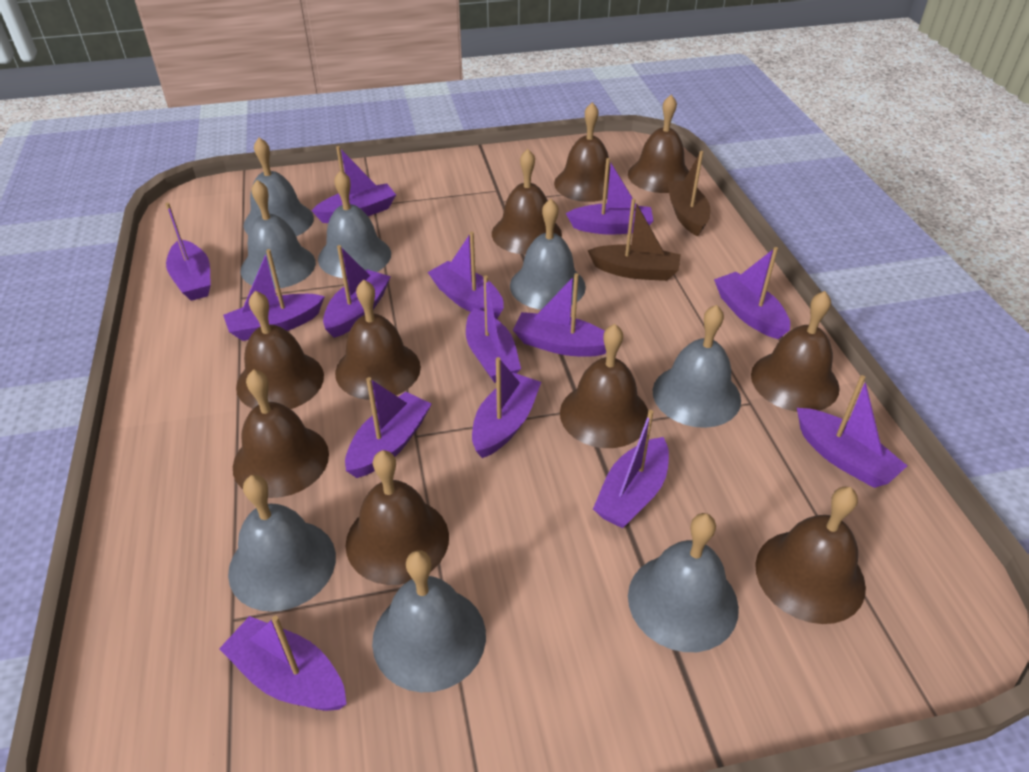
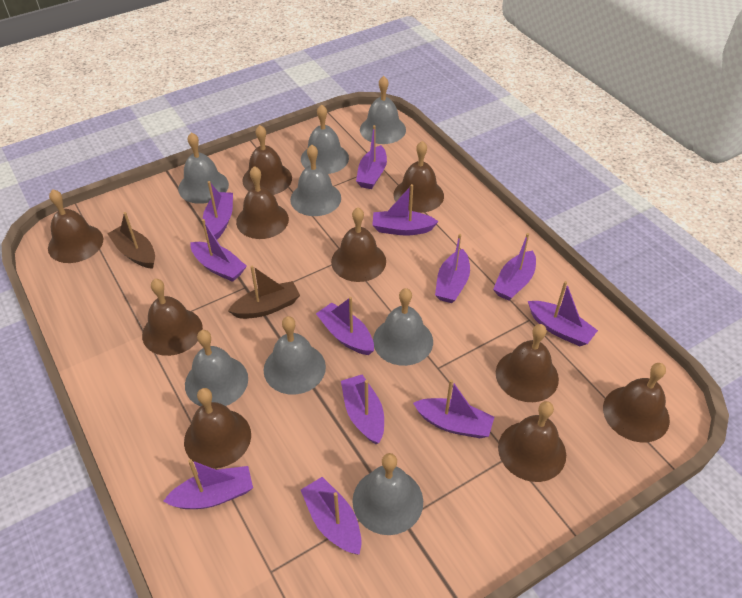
purple boat: 14 -> 12

